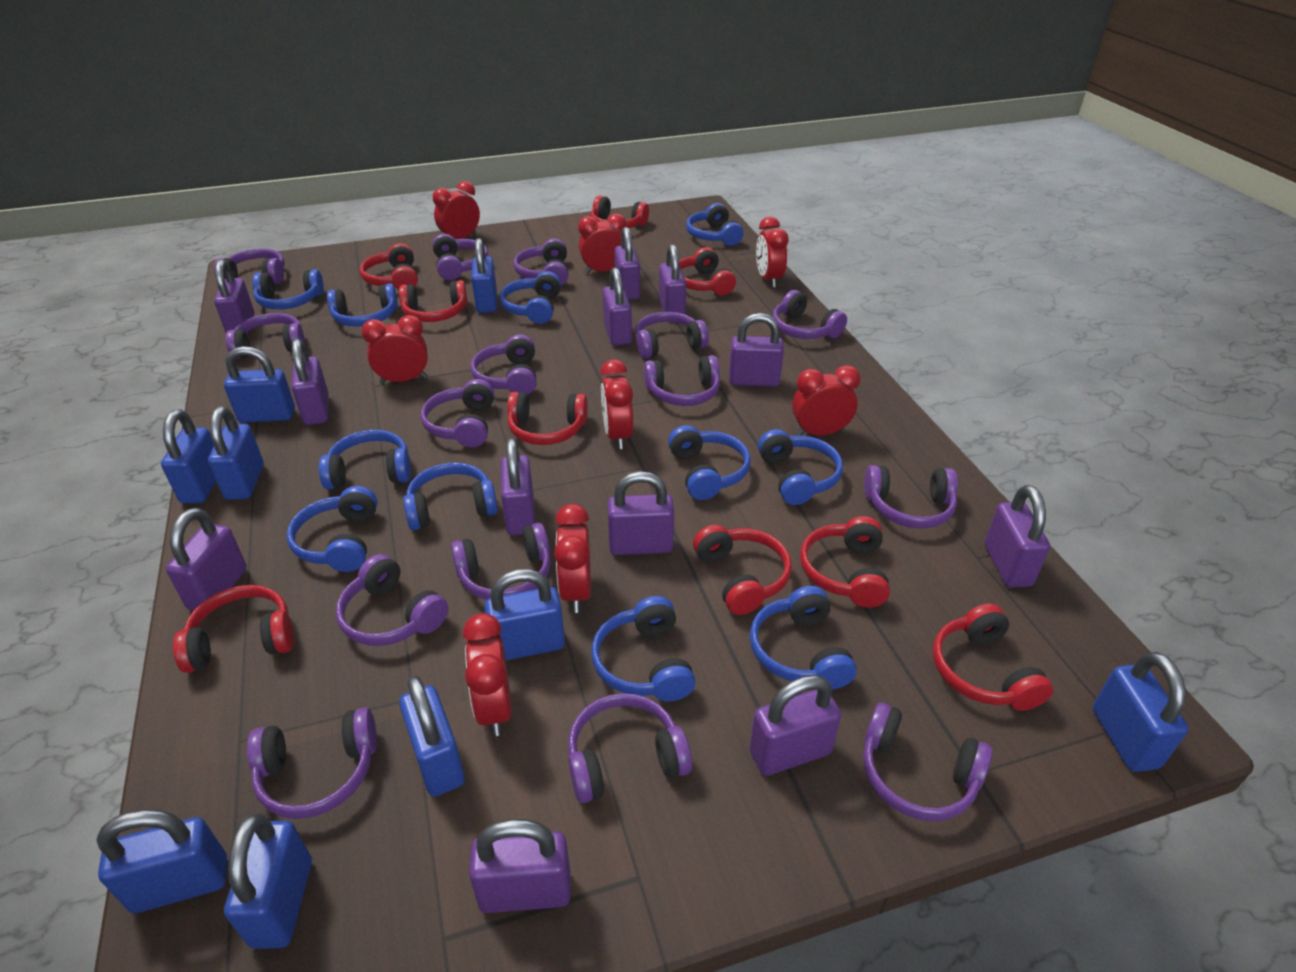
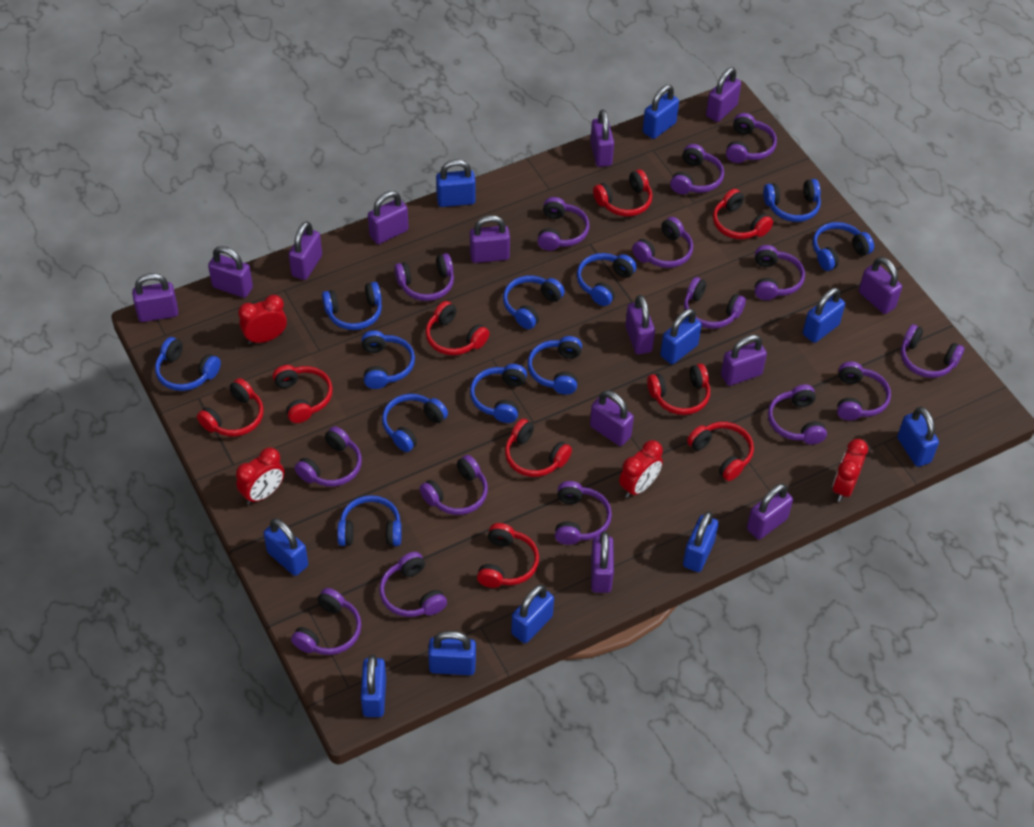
blue padlock: 9 -> 10
purple padlock: 12 -> 13
red clock: 8 -> 4

